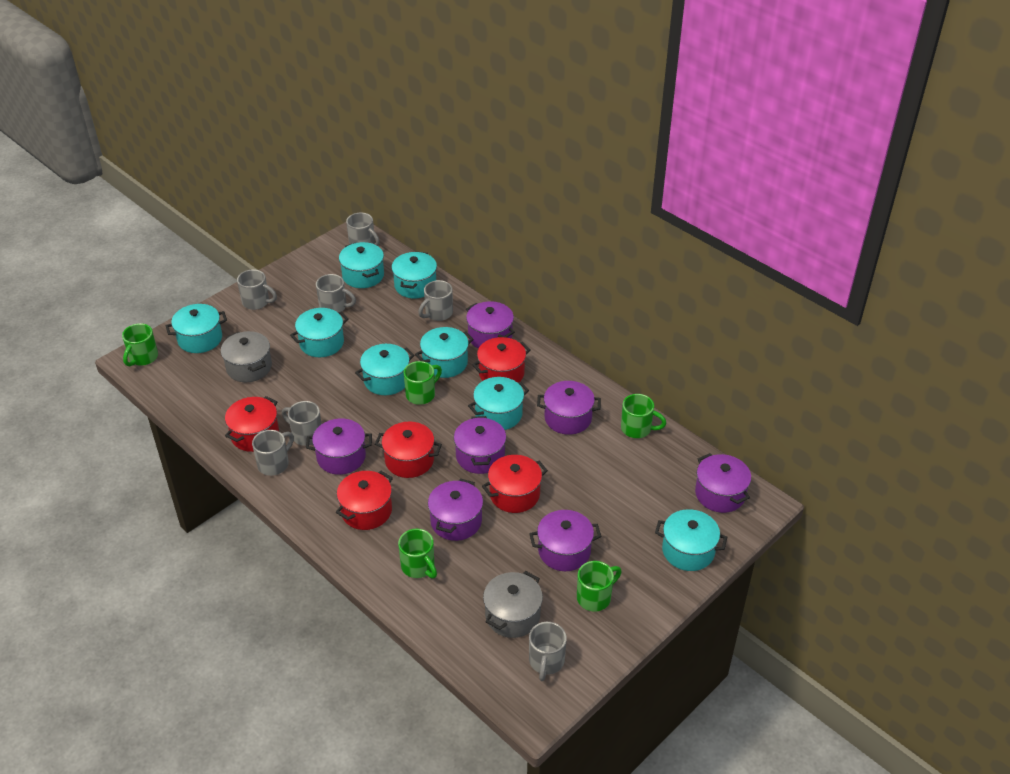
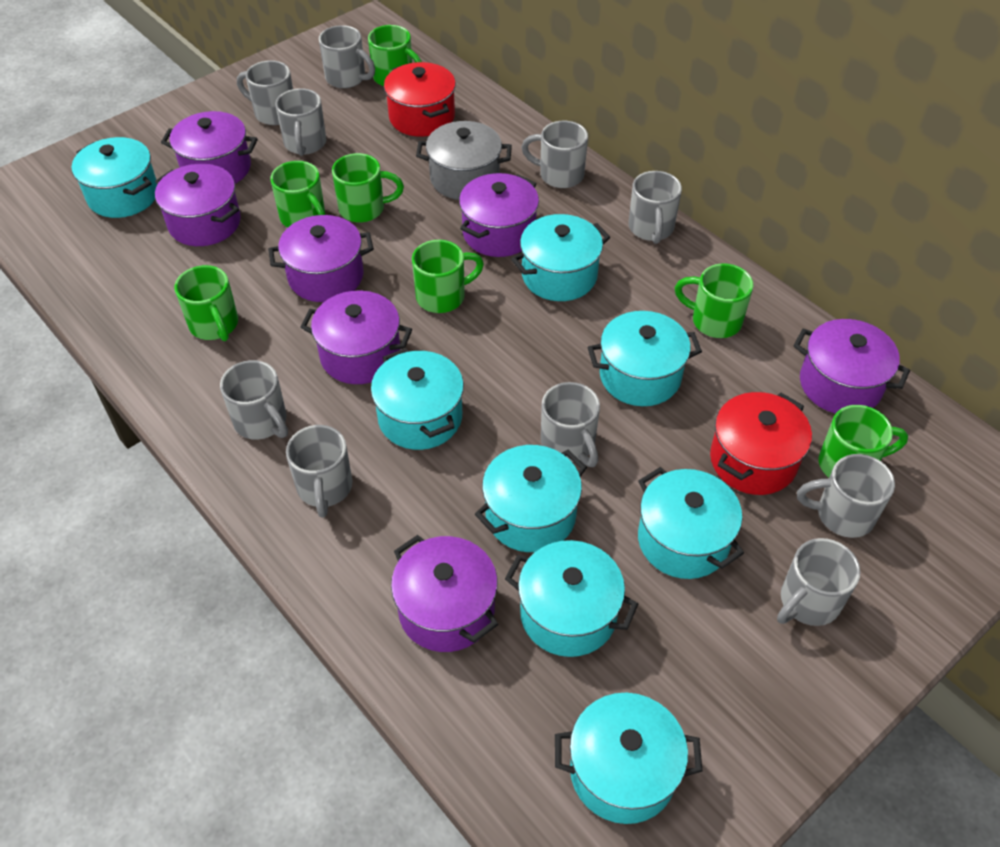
green mug: 5 -> 7
grey mug: 7 -> 10
grey pot: 2 -> 1
red pot: 5 -> 2

